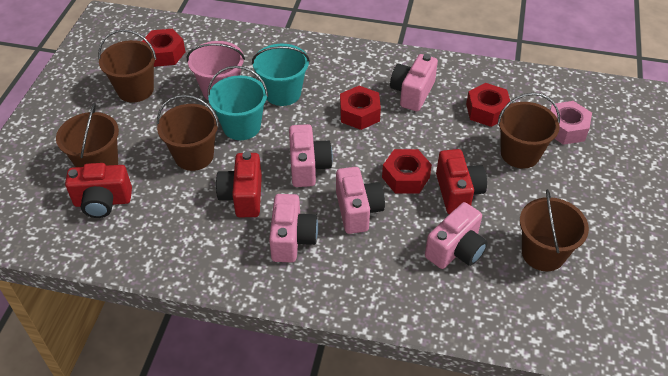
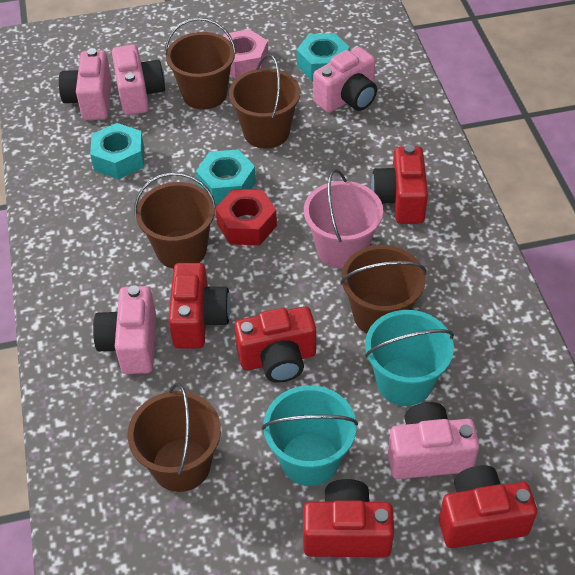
red camera: 3 -> 5
red nut: 4 -> 1
turquoise nut: 0 -> 3

